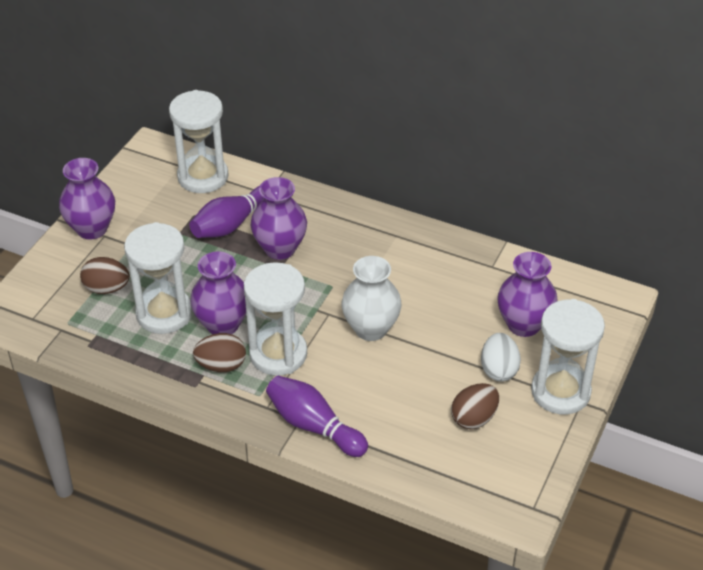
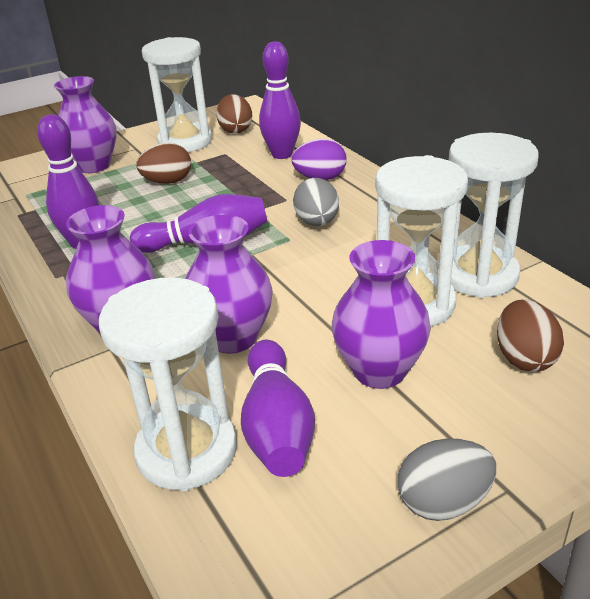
grey egg: 0 -> 2
purple bowling pin: 2 -> 4
purple egg: 0 -> 1
white egg: 1 -> 0
white vase: 1 -> 0

